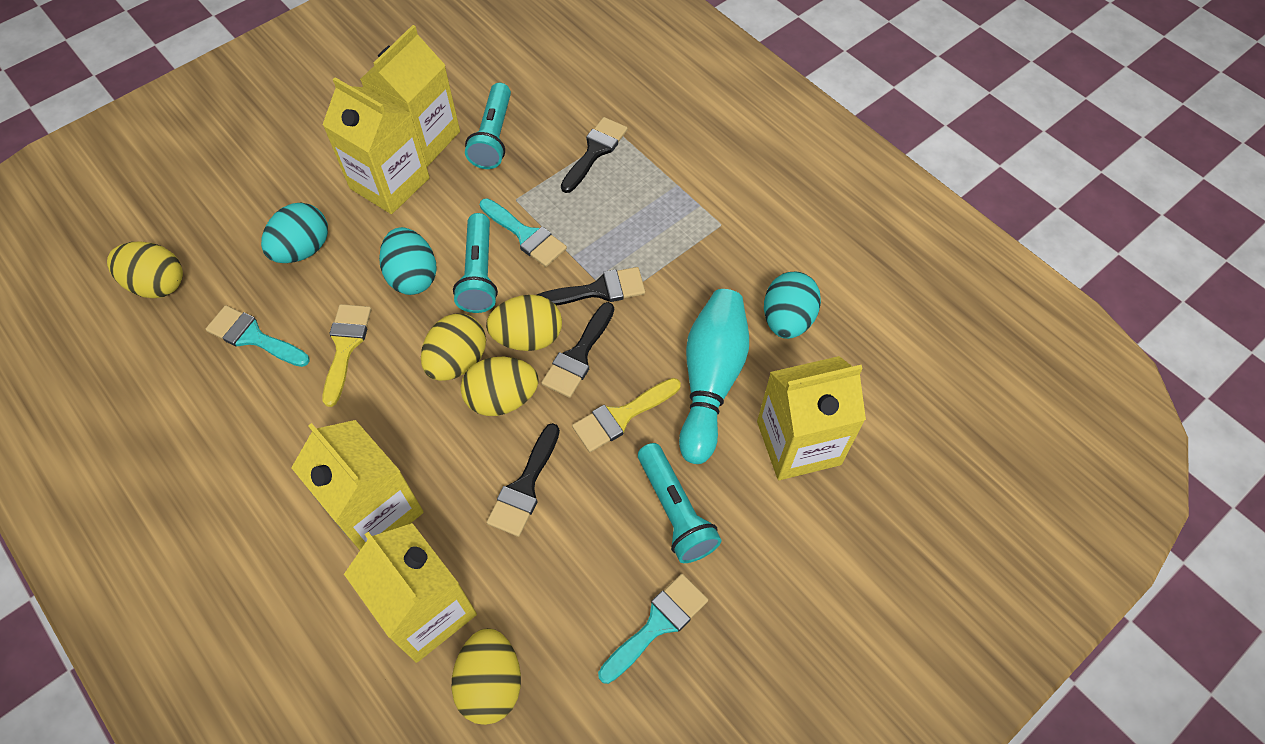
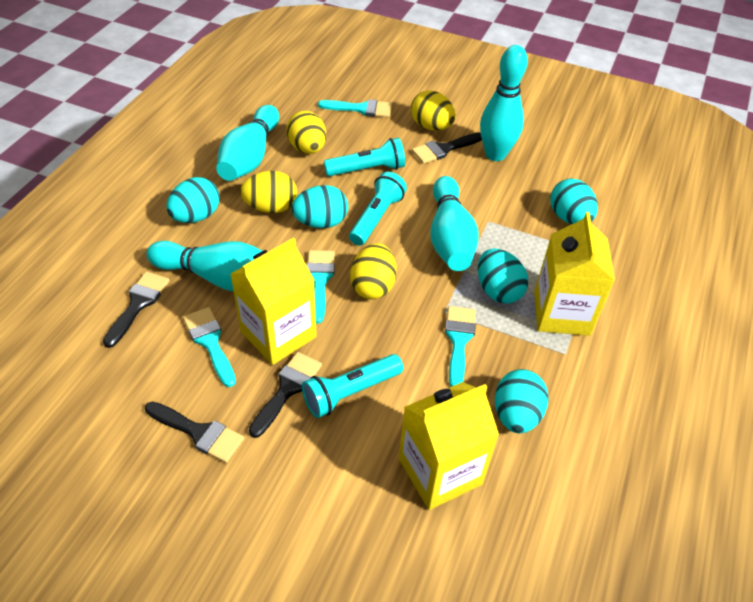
turquoise bowling pin: 1 -> 4
turquoise brush: 3 -> 4
turquoise egg: 3 -> 5
yellow brush: 2 -> 0
yellow carton: 5 -> 3
yellow egg: 5 -> 4

